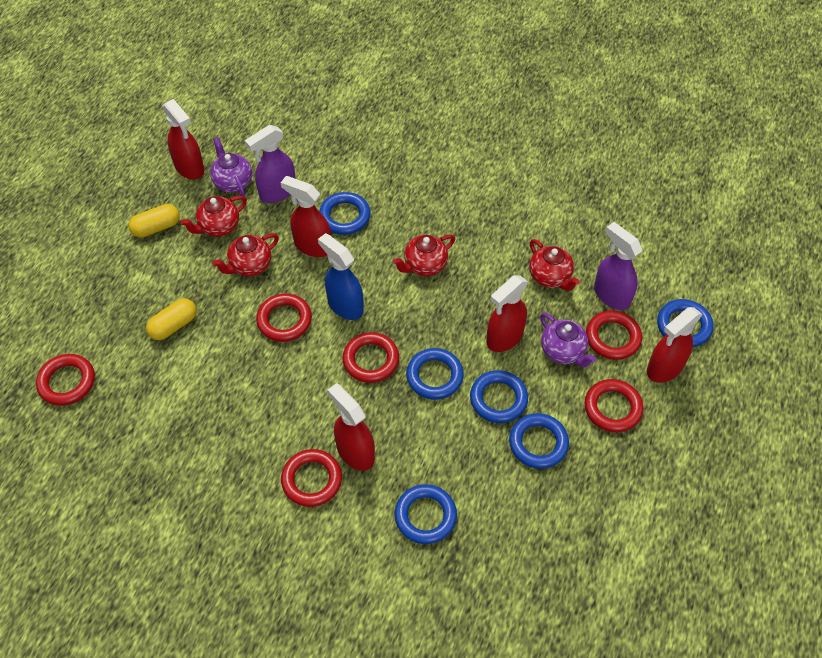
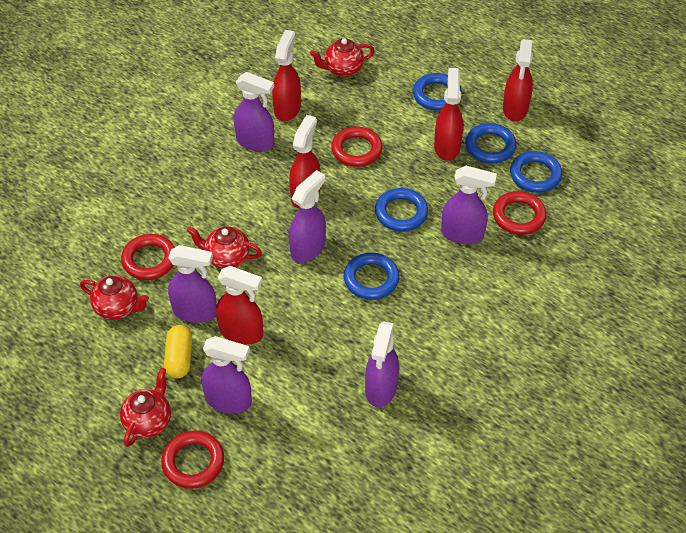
blue ring: 6 -> 5
blue spray bottle: 1 -> 0
purple spray bottle: 2 -> 6
purple teapot: 2 -> 0
red ring: 6 -> 4
yellow capsule: 2 -> 1

